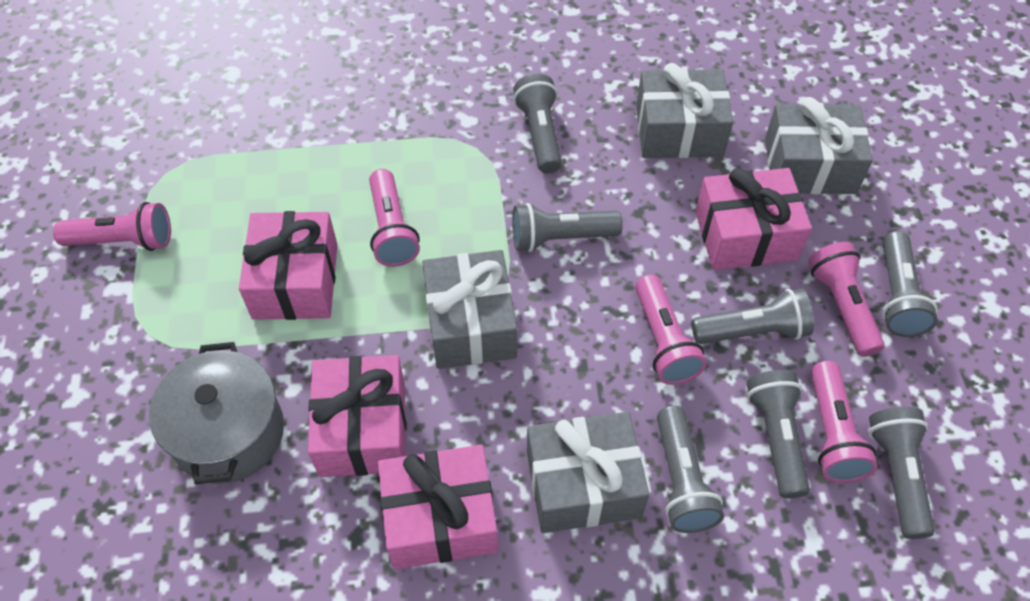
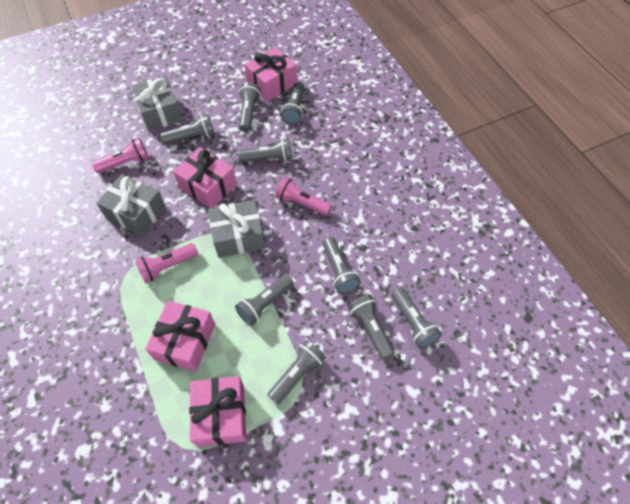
grey flashlight: 7 -> 9
grey gift: 4 -> 3
grey pot: 1 -> 0
pink flashlight: 5 -> 3

